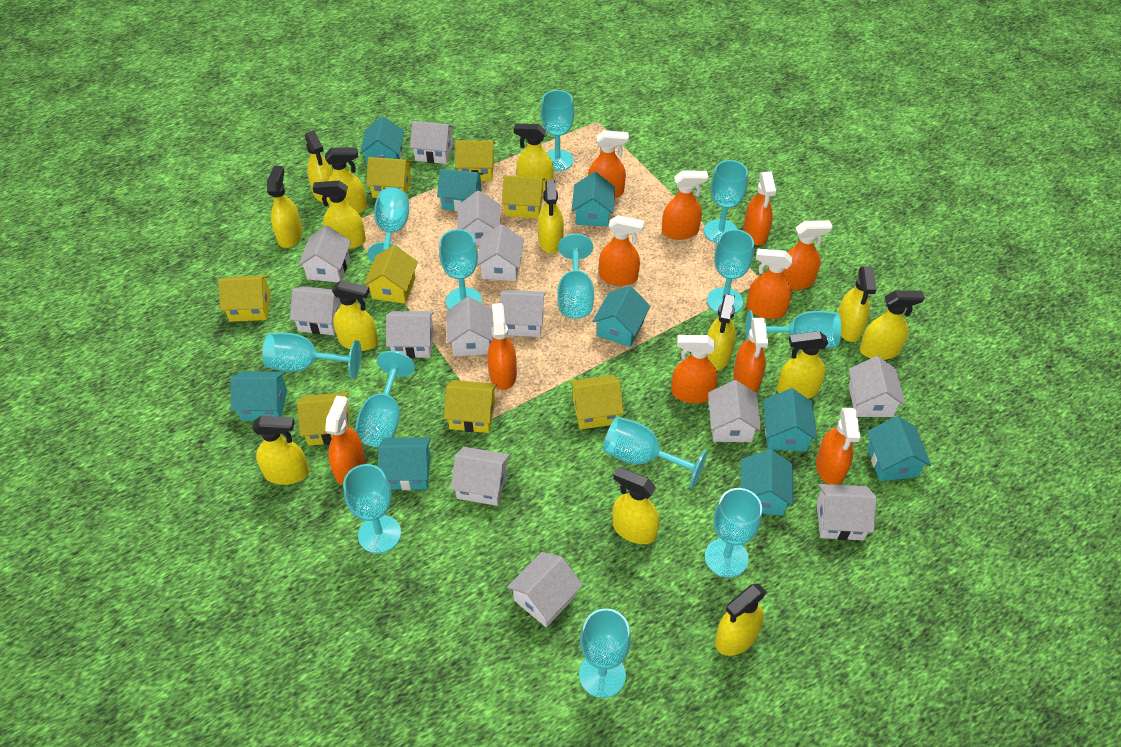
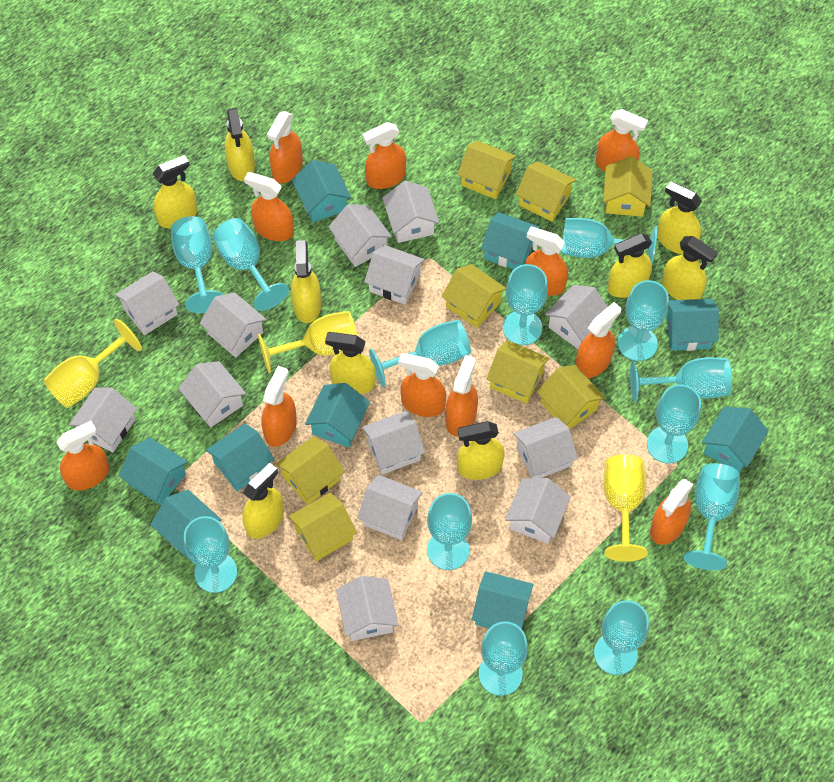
yellow goblet: 0 -> 3
yellow spray bottle: 14 -> 9

